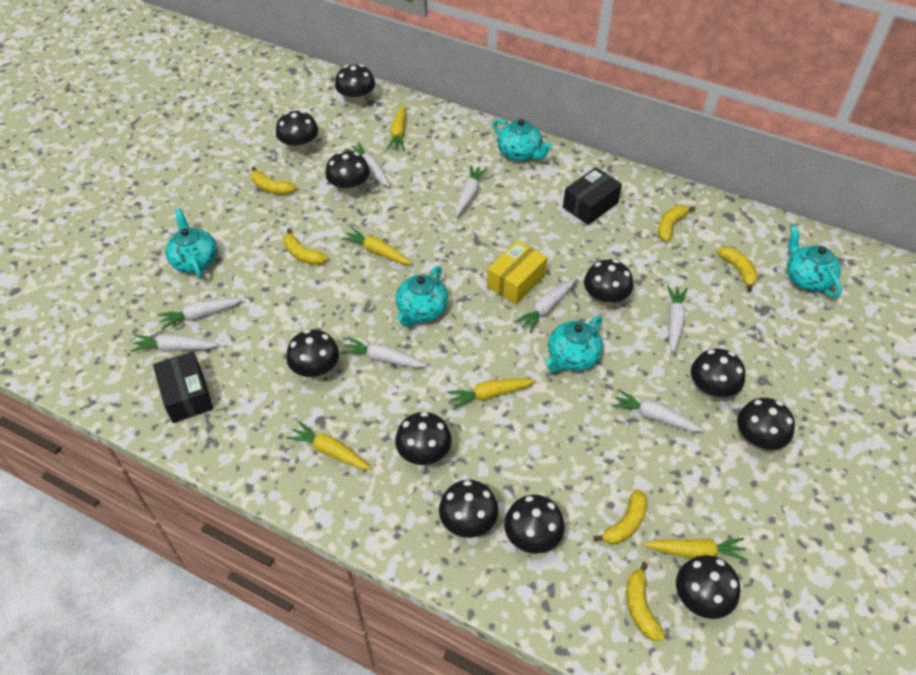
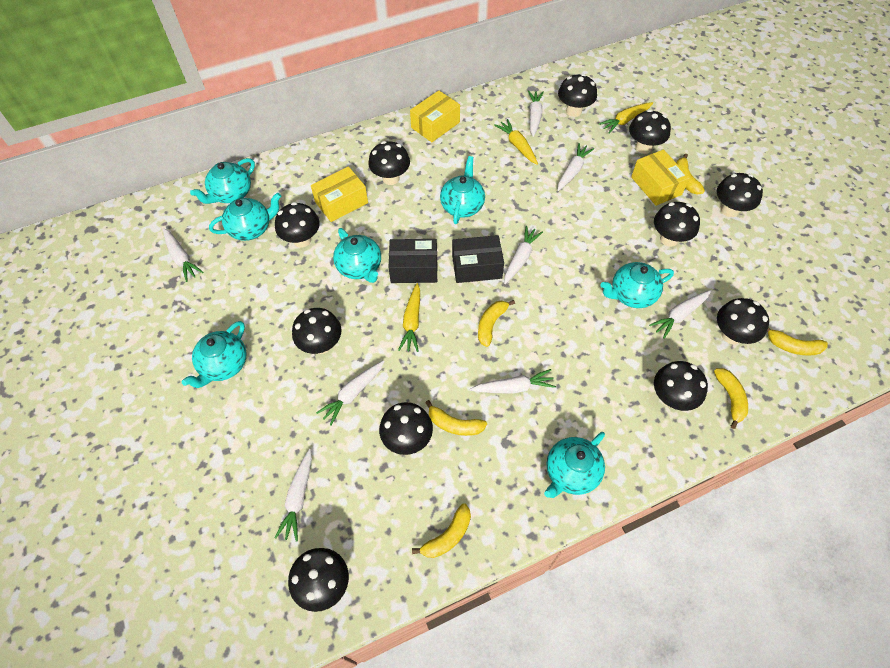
turquoise teapot: 5 -> 7
yellow box: 1 -> 3
yellow carrot: 5 -> 3

